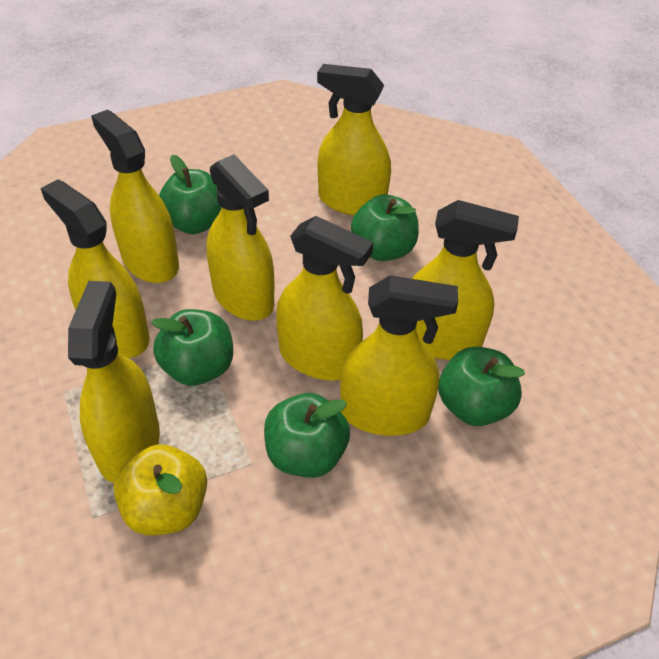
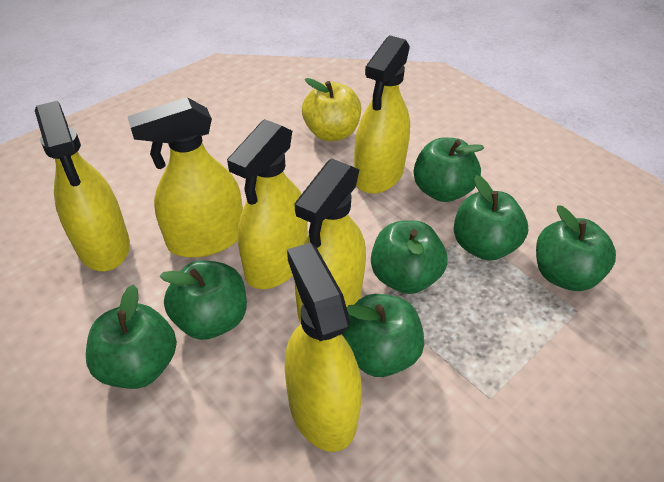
green apple: 5 -> 7
yellow spray bottle: 8 -> 6

